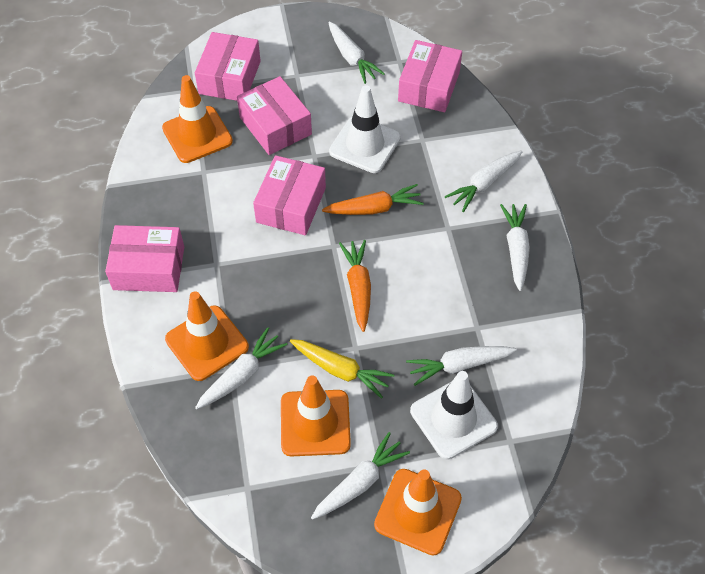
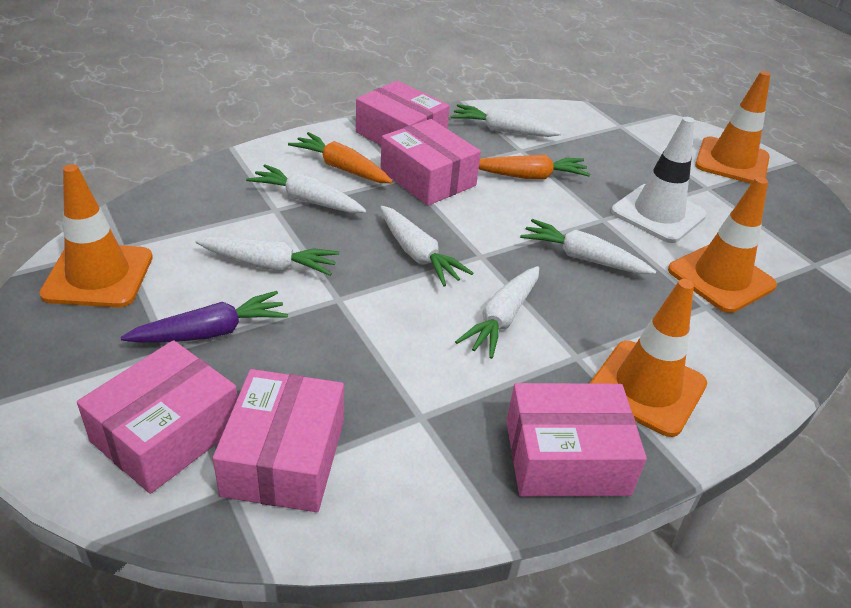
purple carrot: 0 -> 1
white traffic cone: 2 -> 1
yellow carrot: 1 -> 0

